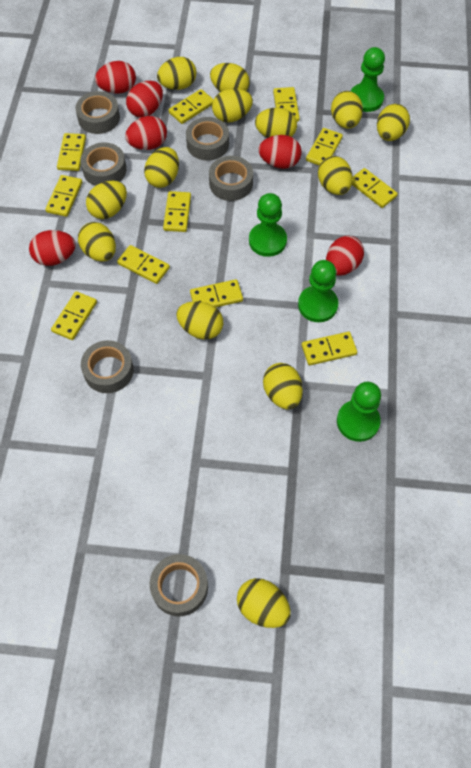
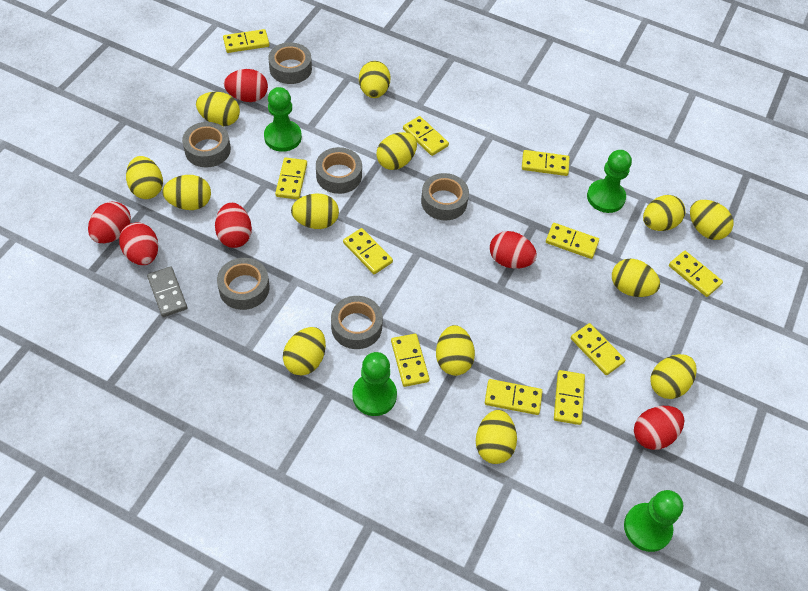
grey domino: 0 -> 1

